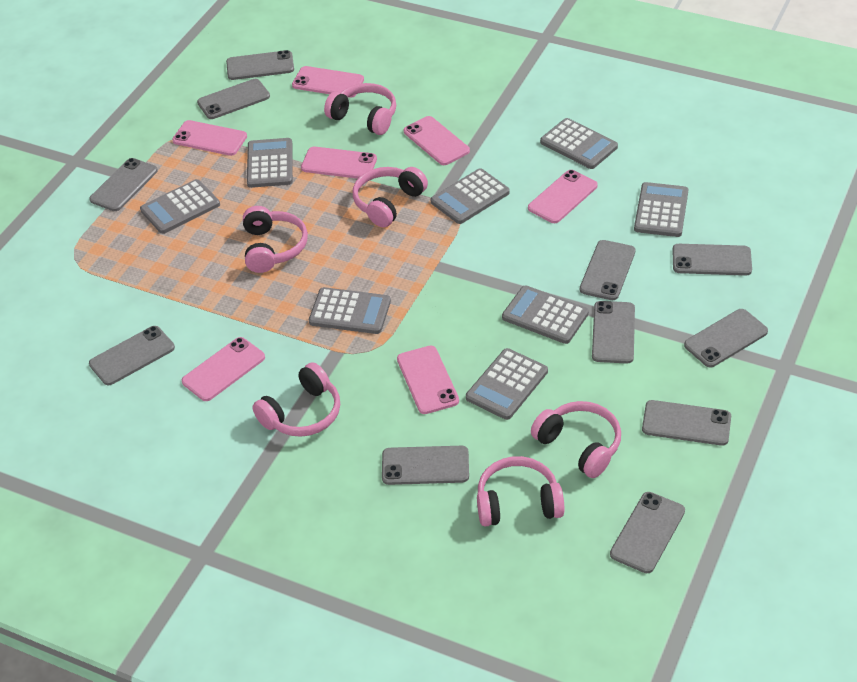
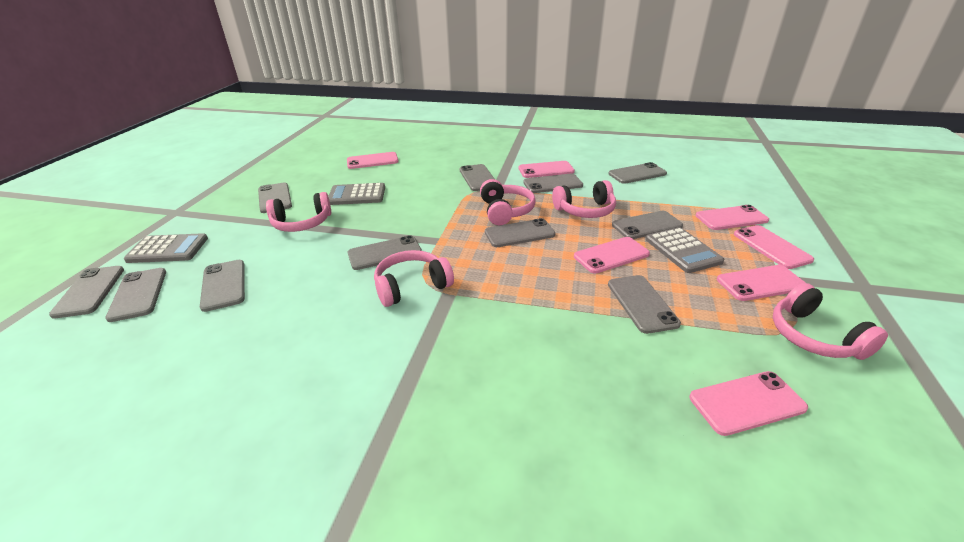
grey calculator: 8 -> 3
pink headphones: 6 -> 5

